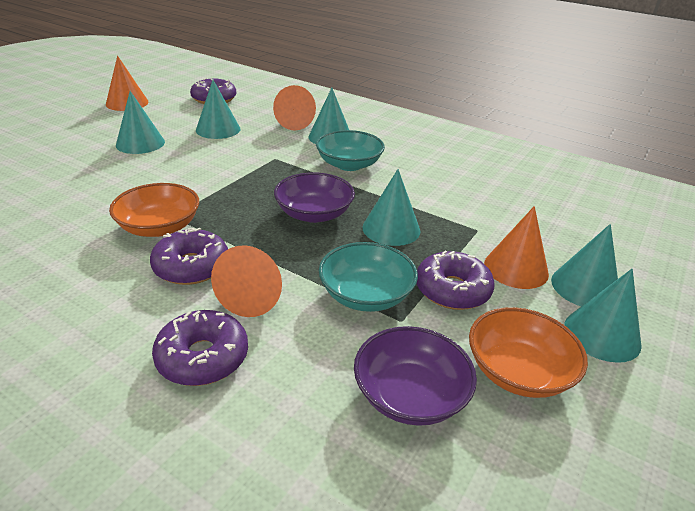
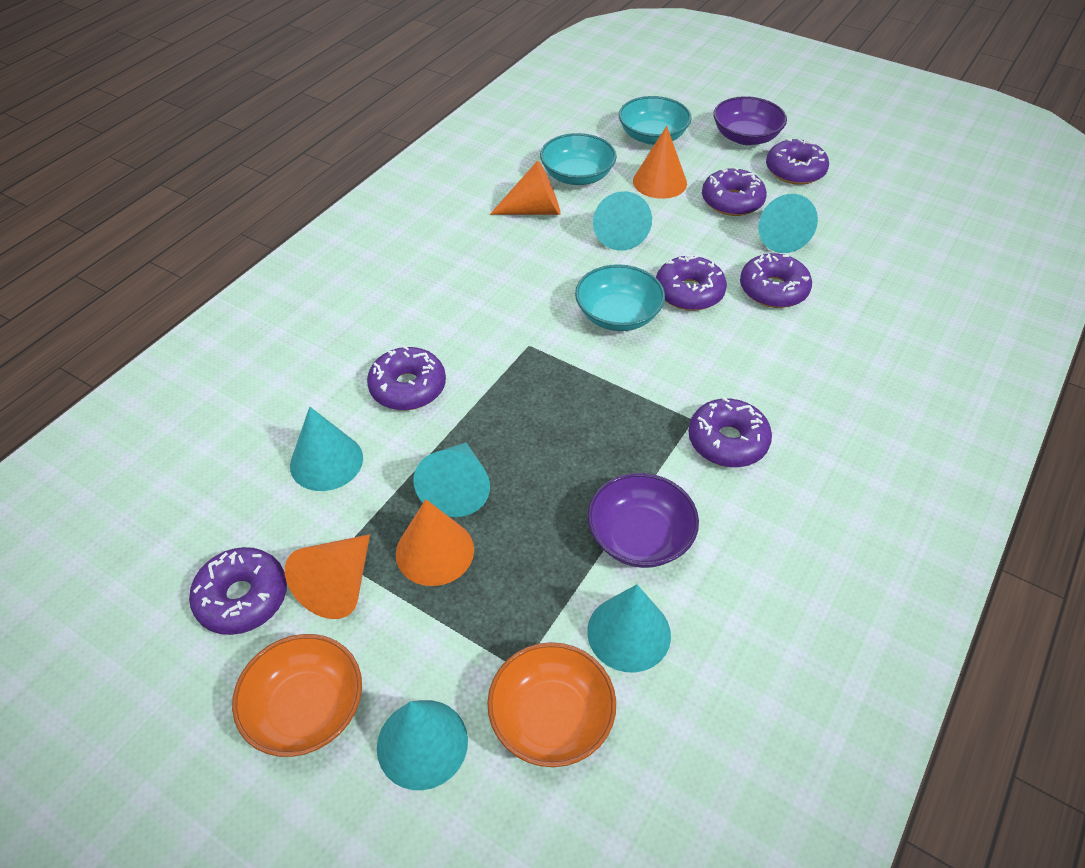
purple donut: 4 -> 7
turquoise bowl: 2 -> 3

